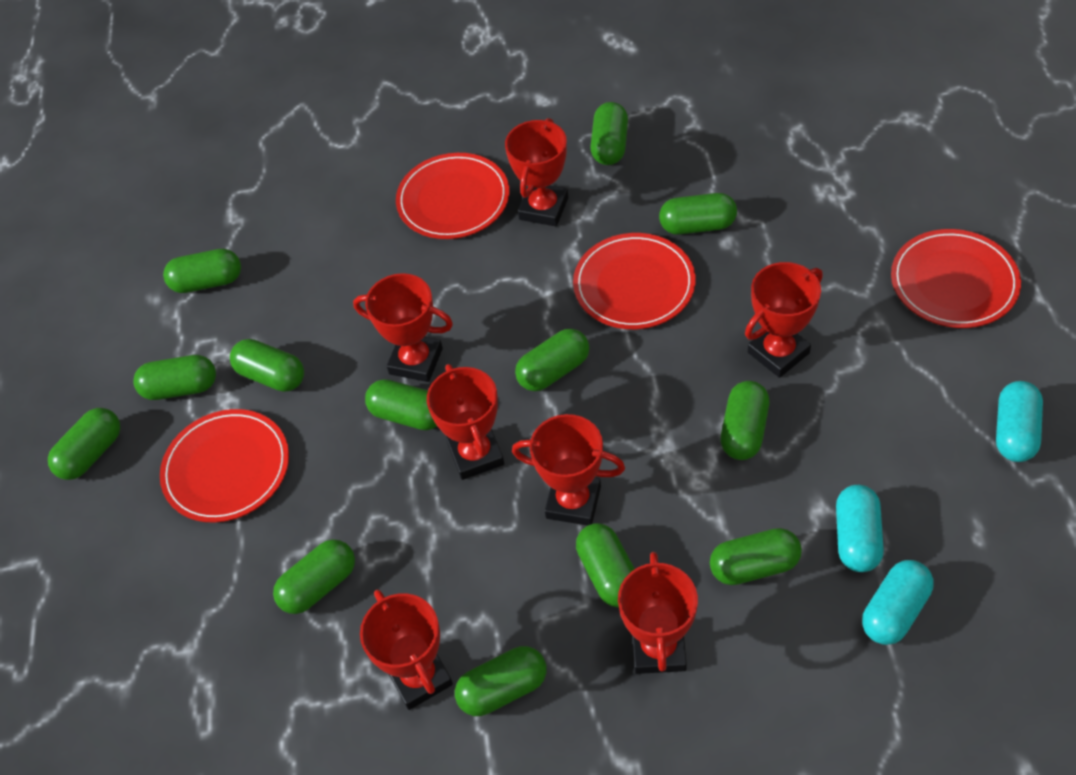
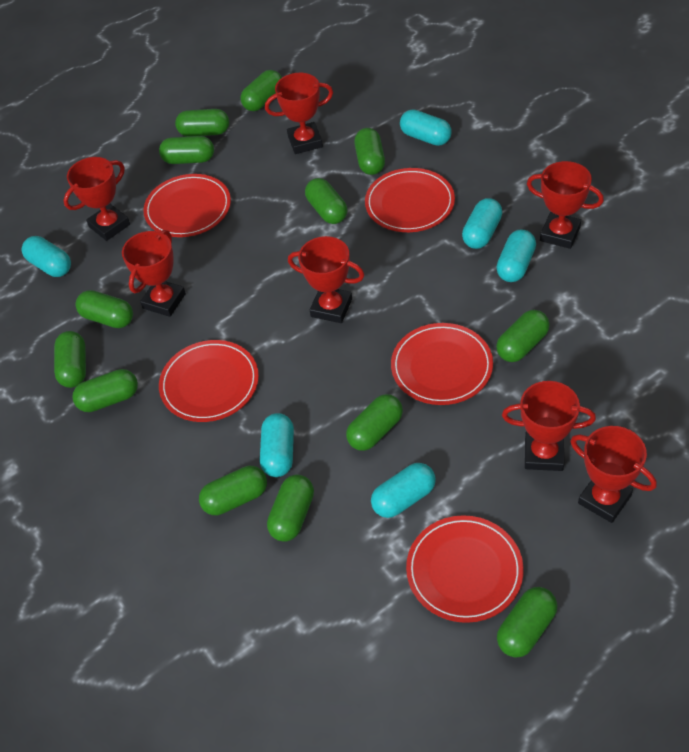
red plate: 4 -> 5
turquoise capsule: 3 -> 6

